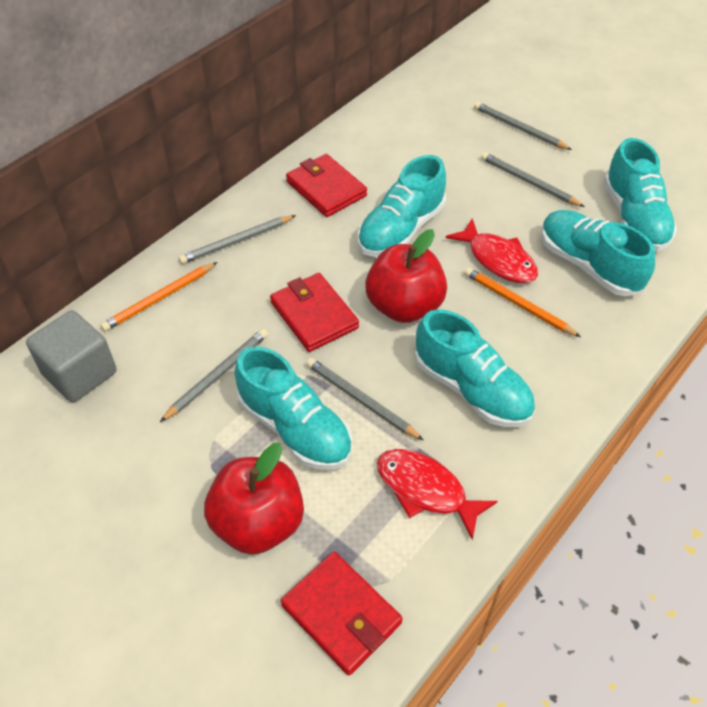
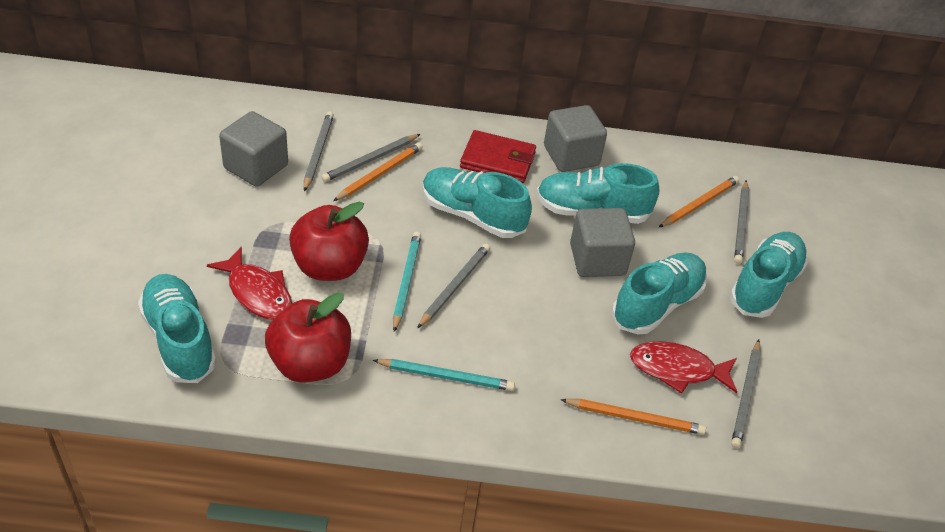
grey cube: 1 -> 3
orange pencil: 2 -> 3
red wallet: 3 -> 1
turquoise pencil: 0 -> 2

